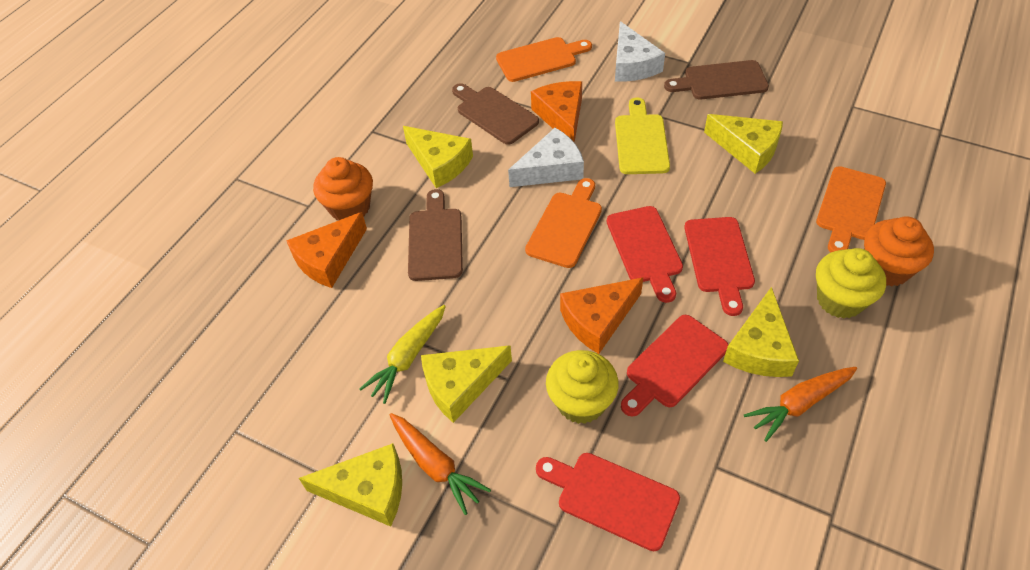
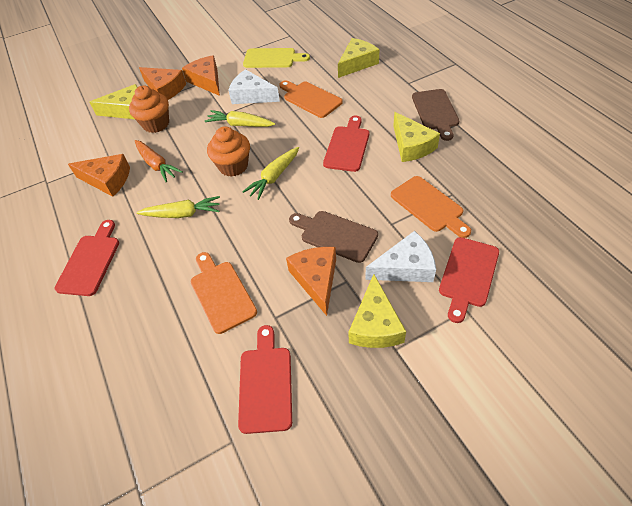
brown cutting board: 3 -> 2
orange carrot: 2 -> 1
orange cheese: 3 -> 4
yellow carrot: 1 -> 3
yellow cheese: 5 -> 4
yellow cupcake: 2 -> 0

